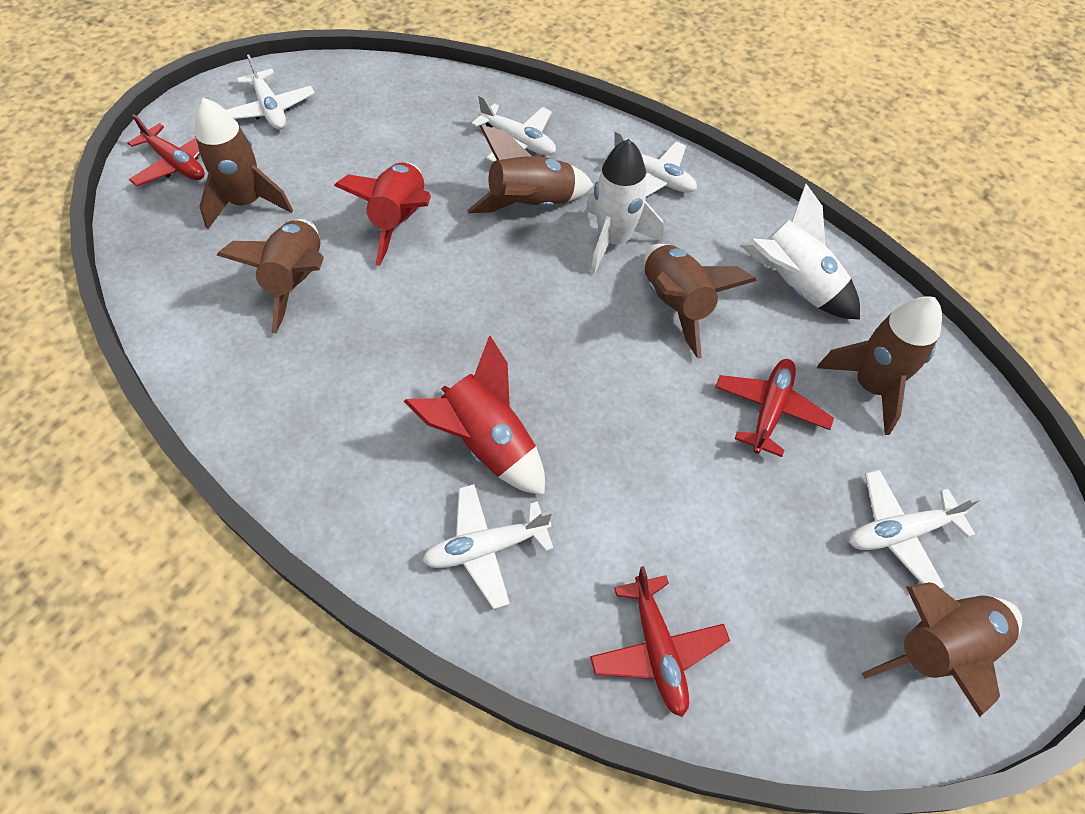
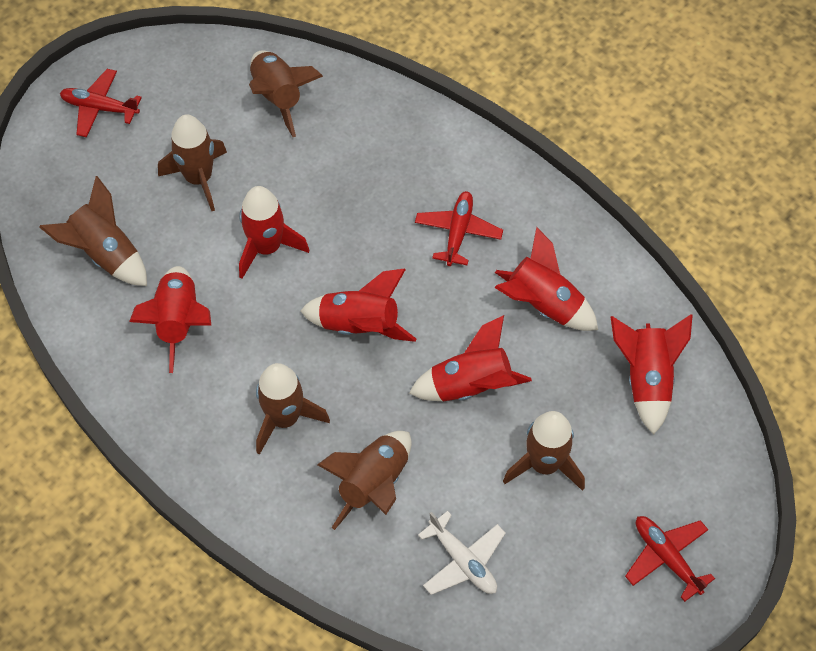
red rocket: 2 -> 6
white plane: 5 -> 1
white rocket: 2 -> 0

